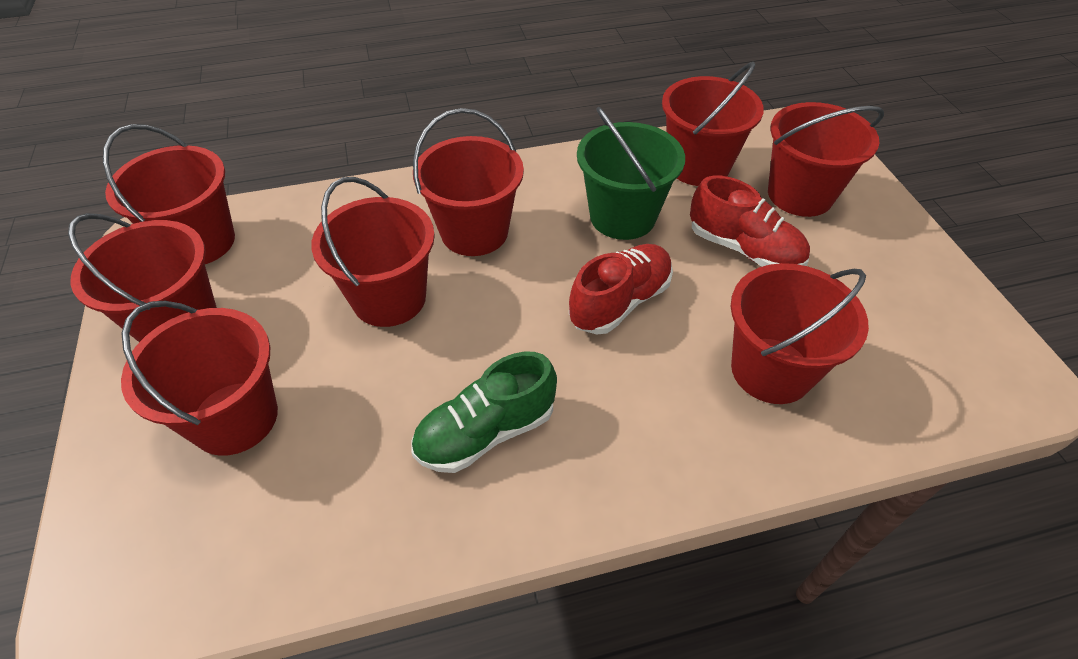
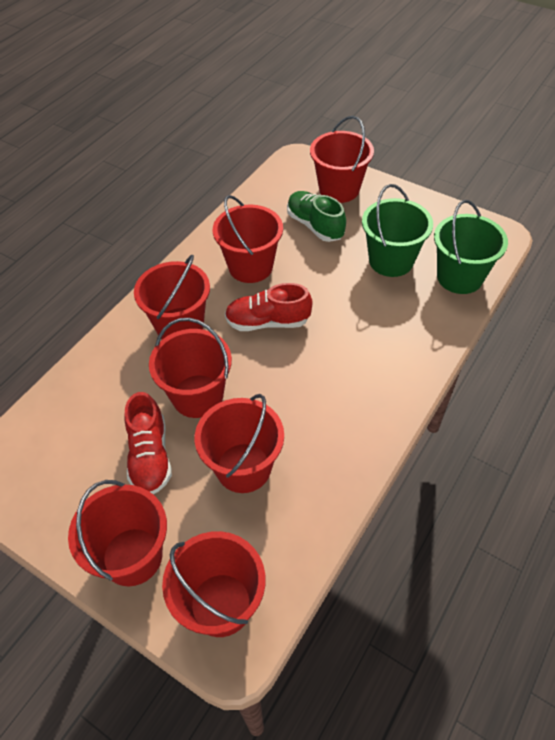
green bucket: 1 -> 2
red bucket: 8 -> 7

